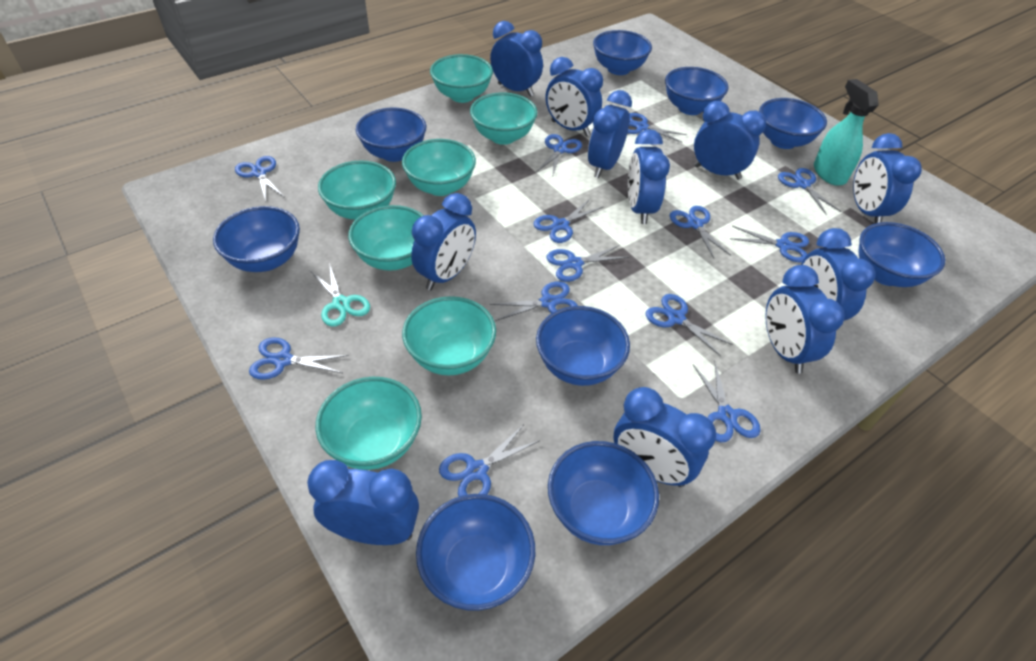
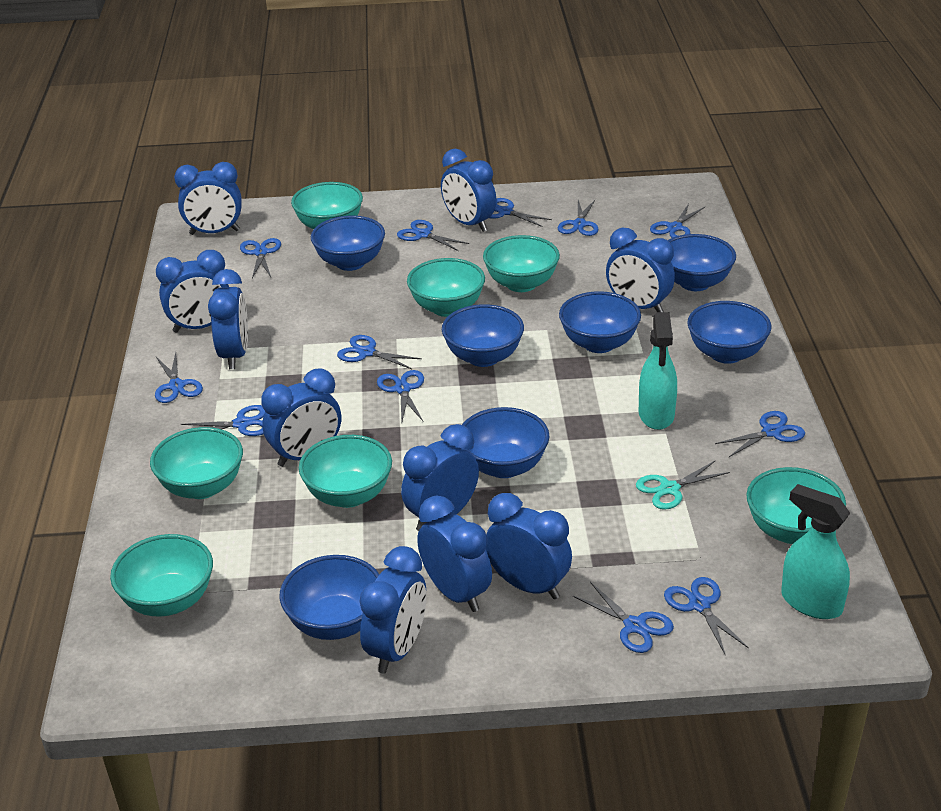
blue bowl: 9 -> 7
blue clock: 11 -> 10
blue scissors: 13 -> 12
turquoise spray bottle: 1 -> 2

